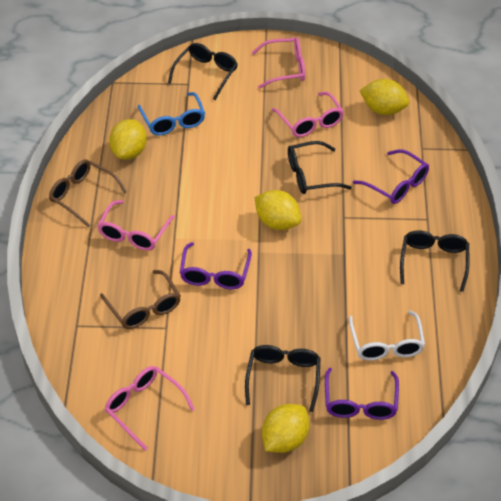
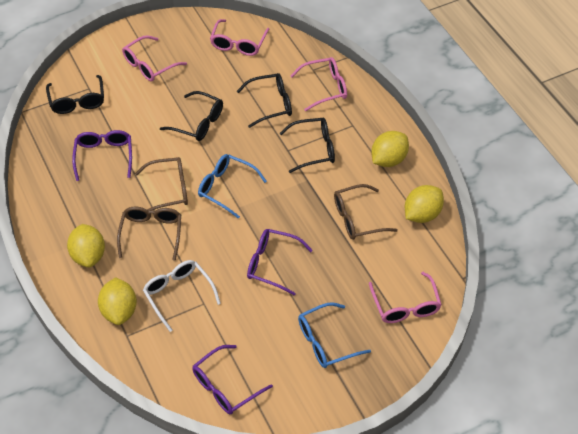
blue glasses: 1 -> 2
brown glasses: 2 -> 3

